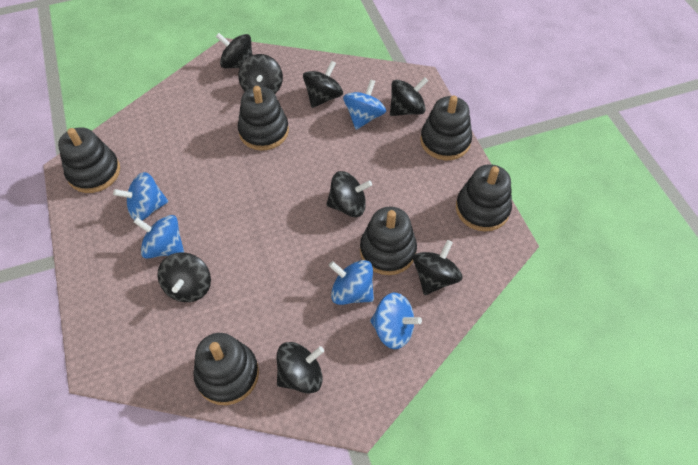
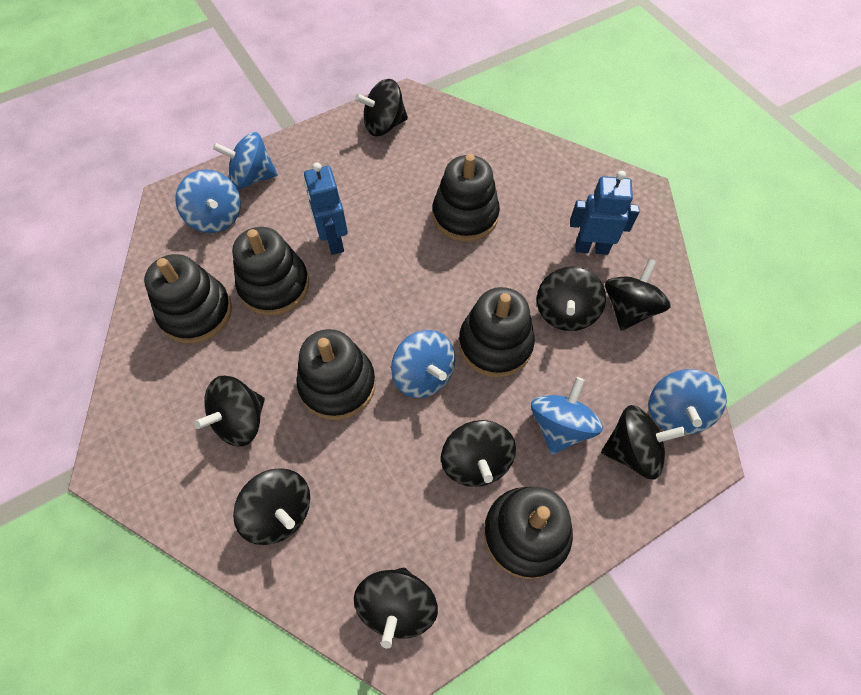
blue robot: 0 -> 2

